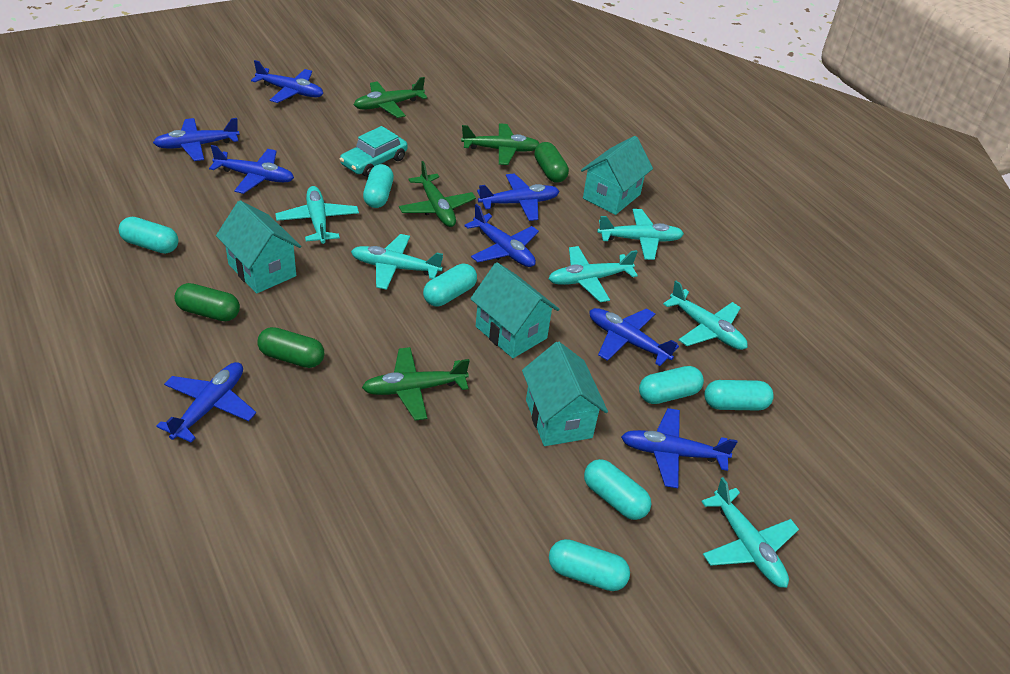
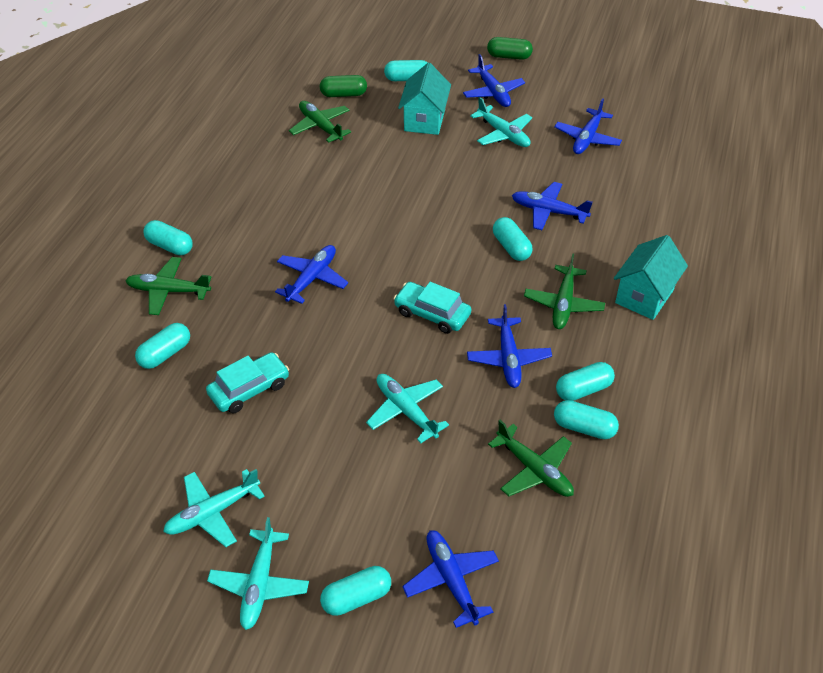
blue plane: 8 -> 6
green capsule: 3 -> 2
turquoise car: 1 -> 2
turquoise house: 4 -> 2
turquoise plane: 6 -> 4

